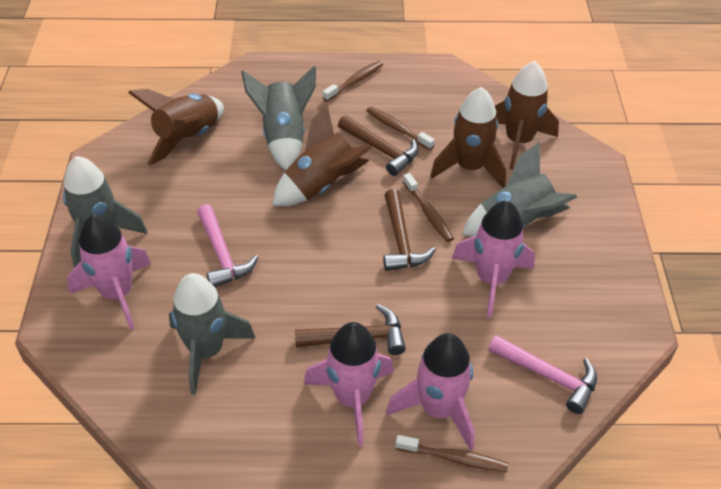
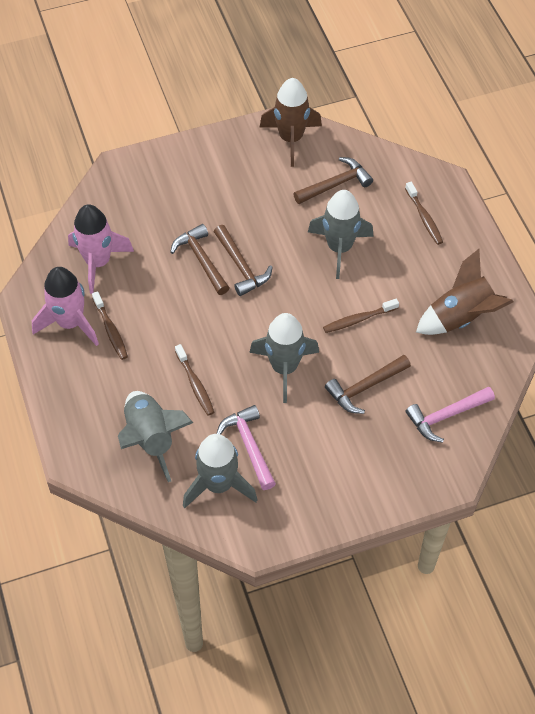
brown hammer: 3 -> 4
brown rocket: 4 -> 2
pink rocket: 4 -> 2

